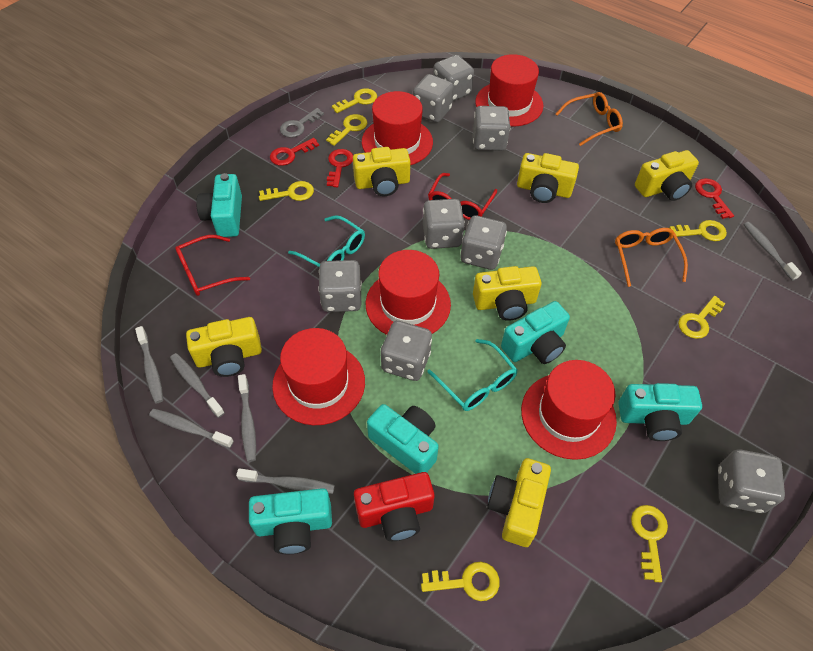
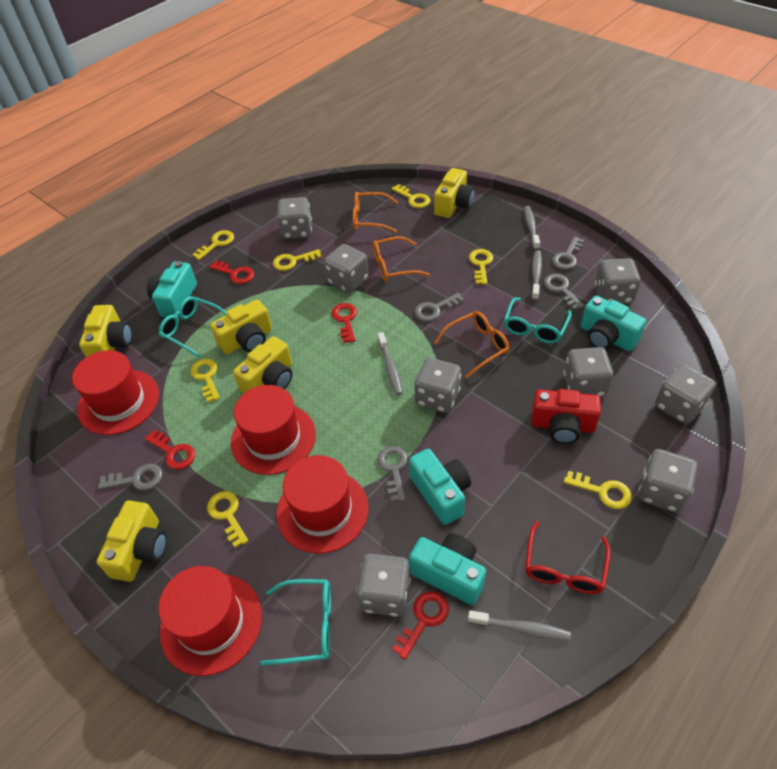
grey key: 1 -> 5
grey toothbrush: 6 -> 4
orange glasses: 2 -> 3
red glasses: 2 -> 1
red hat: 5 -> 4
red key: 3 -> 4
turquoise camera: 5 -> 4
turquoise glasses: 2 -> 3
yellow camera: 6 -> 5

